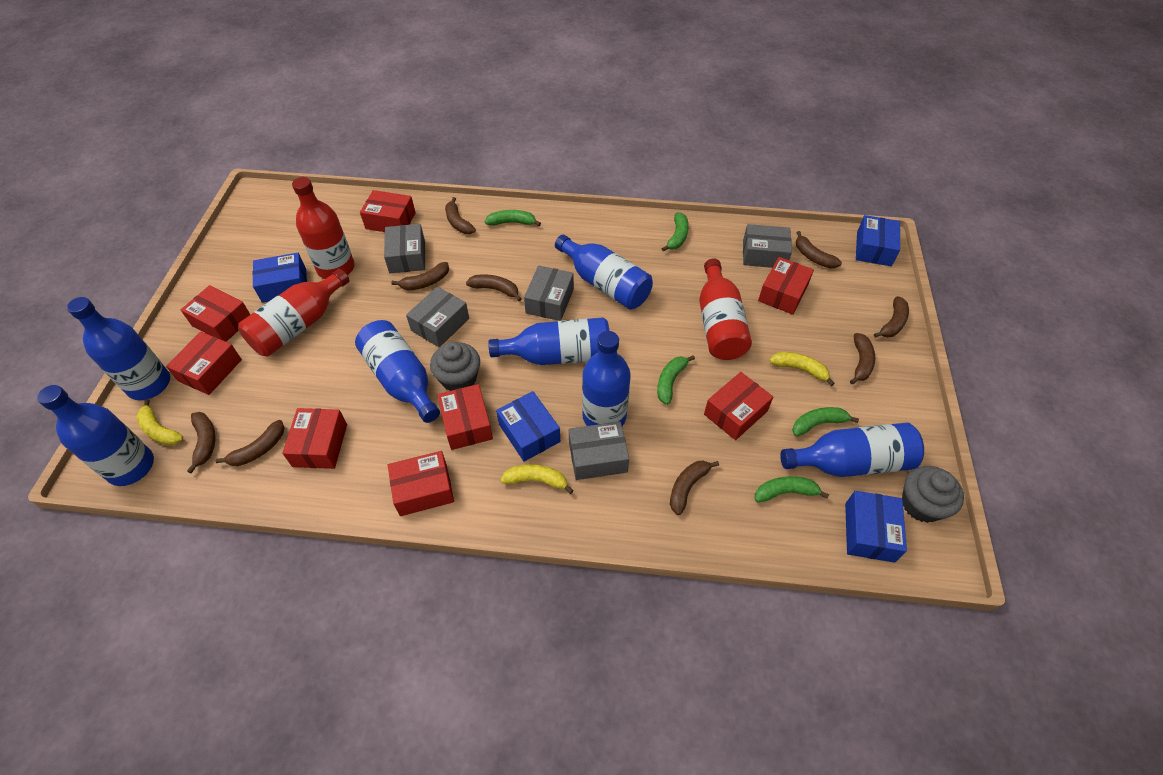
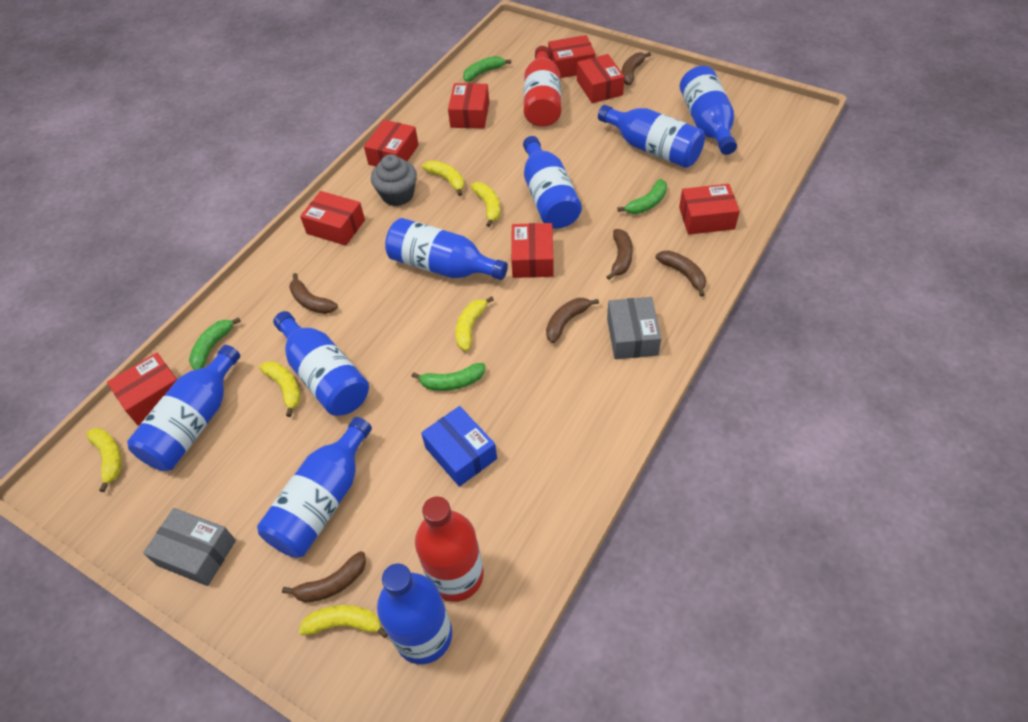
blue bottle: 7 -> 8
blue box: 4 -> 1
brown banana: 9 -> 6
green banana: 5 -> 4
grey box: 5 -> 2
grey cupcake: 2 -> 1
red bottle: 3 -> 2
yellow banana: 3 -> 6

